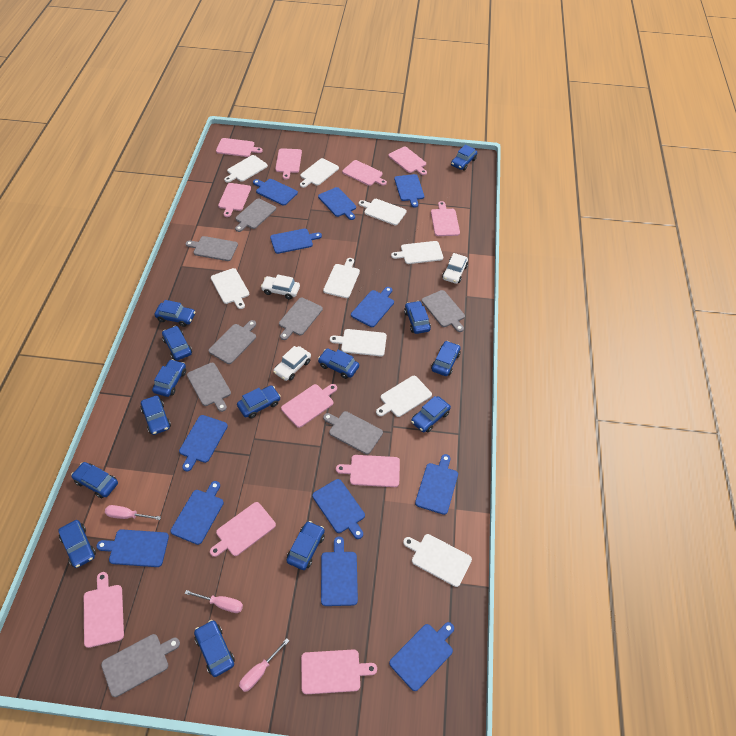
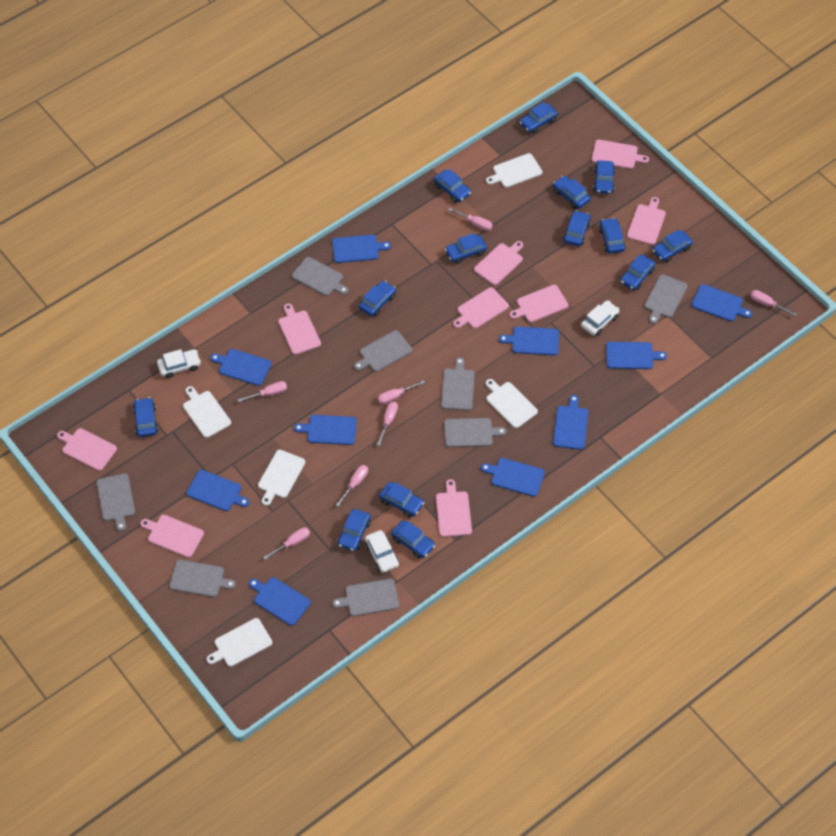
blue cutting board: 12 -> 10
pink cutting board: 11 -> 9
pink screwdriver: 3 -> 7
white cutting board: 9 -> 5

